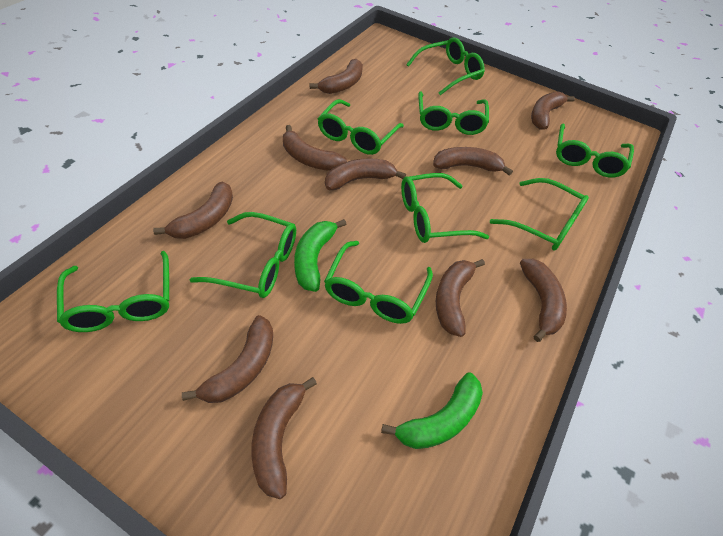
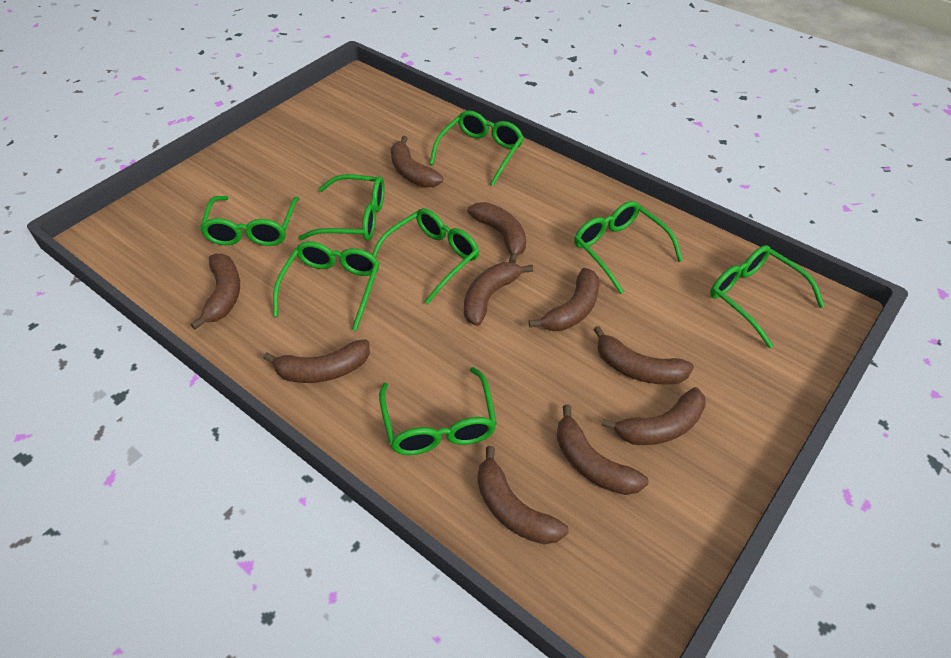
green banana: 2 -> 0
green glasses: 9 -> 8

